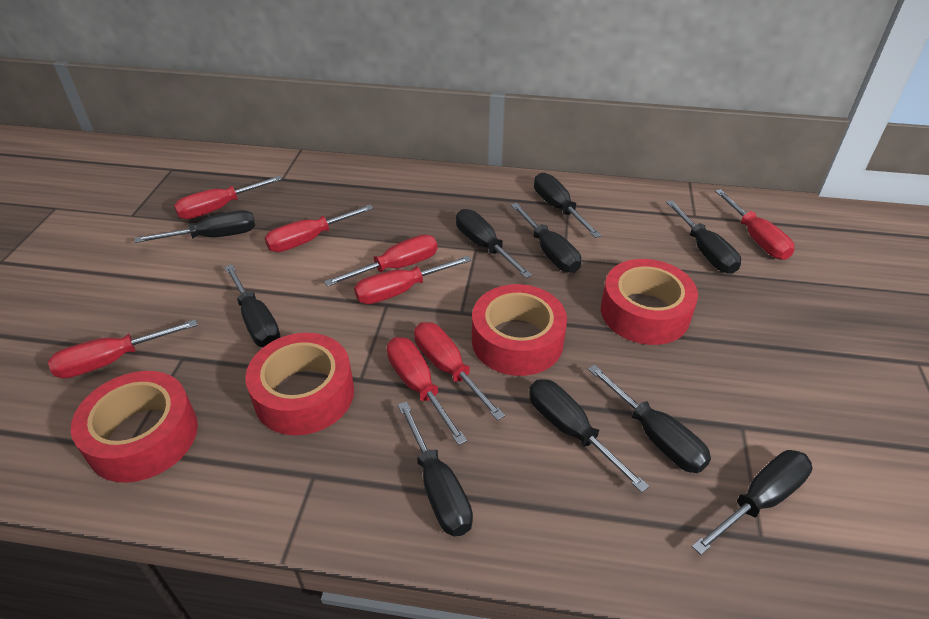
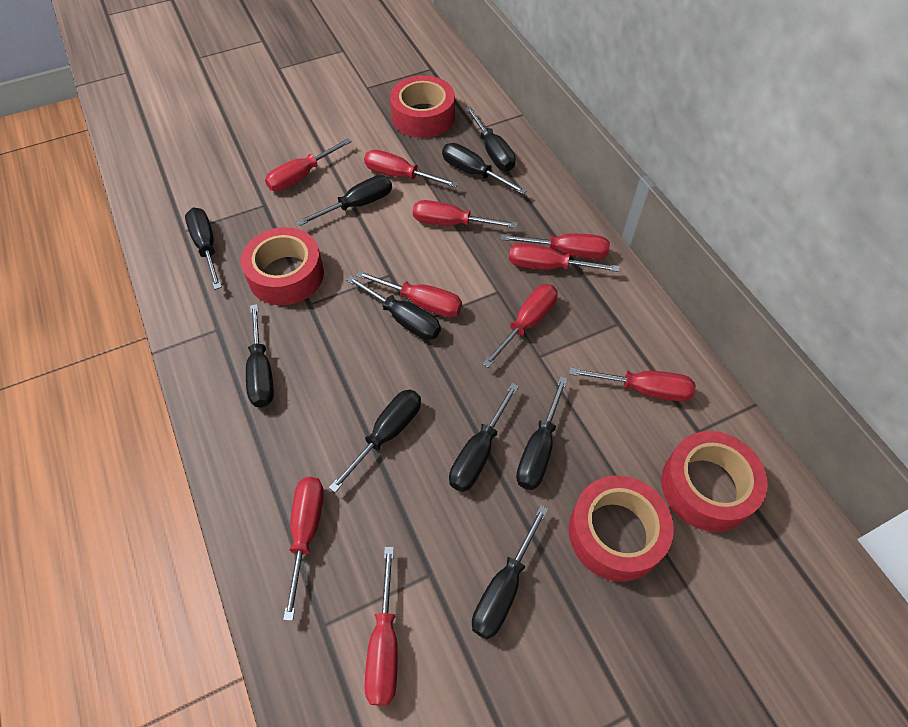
red screwdriver: 8 -> 10

